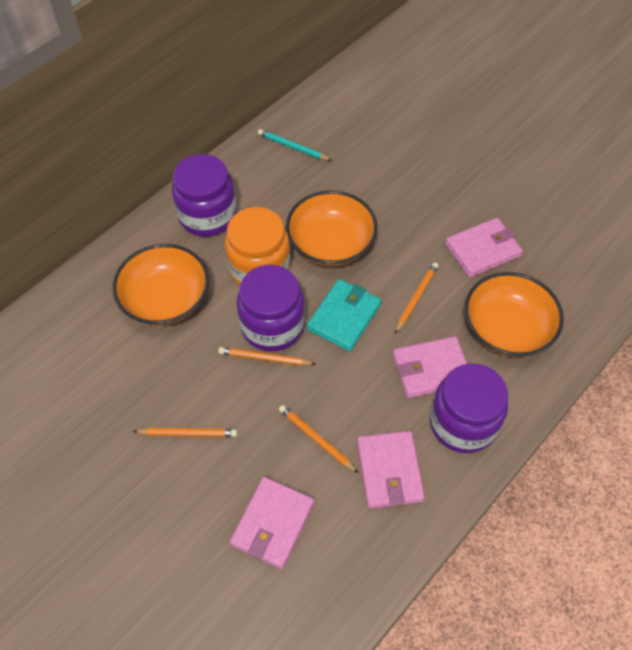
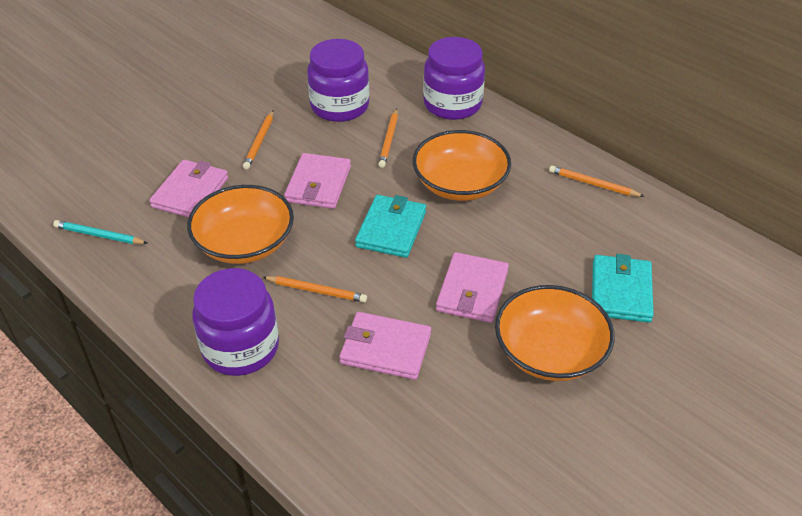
orange jar: 1 -> 0
turquoise wallet: 1 -> 2

